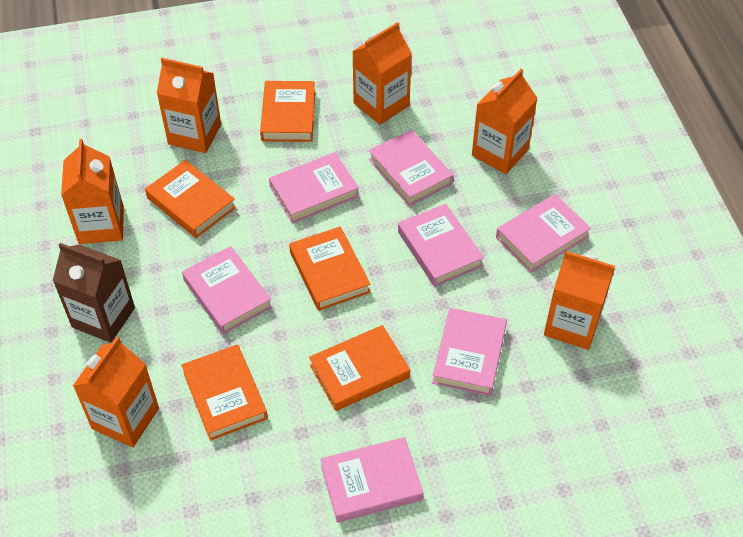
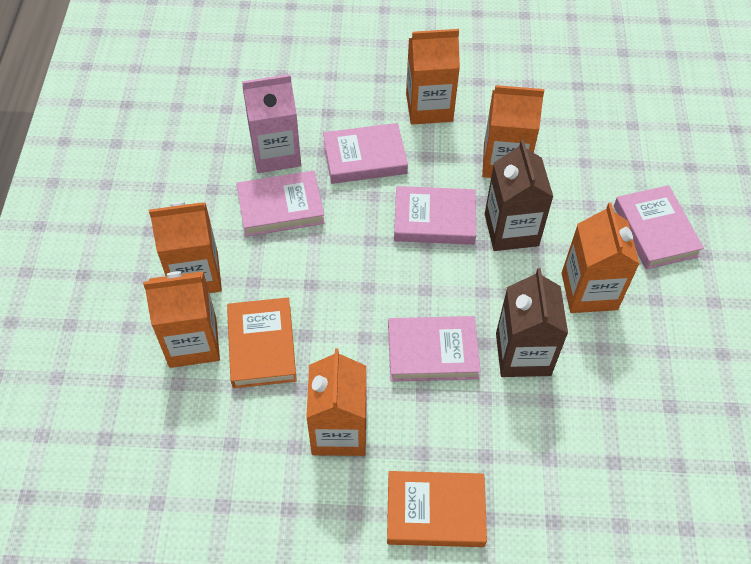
brown carton: 1 -> 2
orange book: 5 -> 2
pink book: 7 -> 5
pink carton: 0 -> 1

